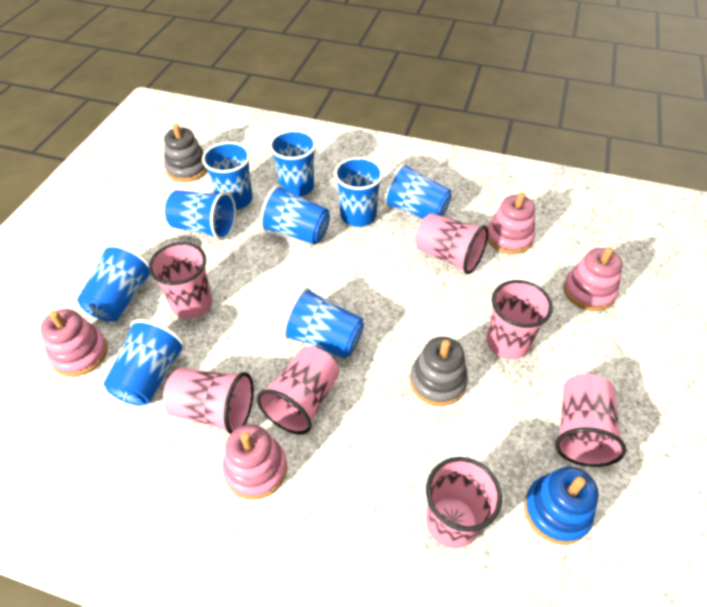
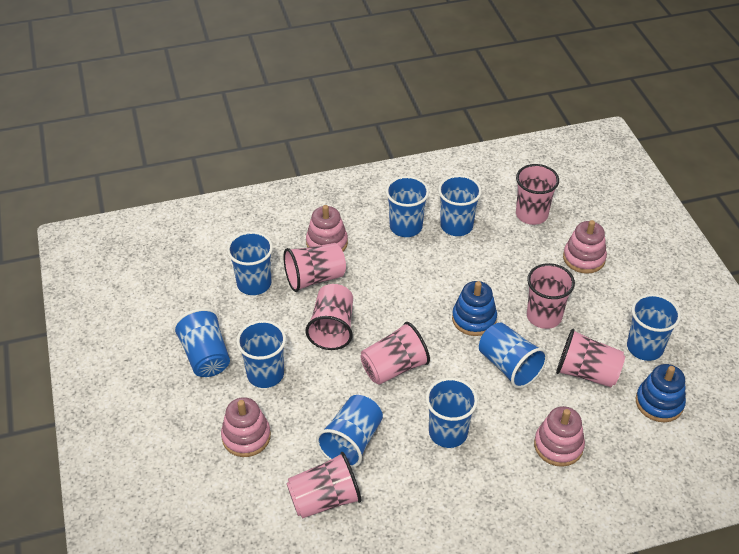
blue stacking toy: 1 -> 2
grey stacking toy: 2 -> 0

